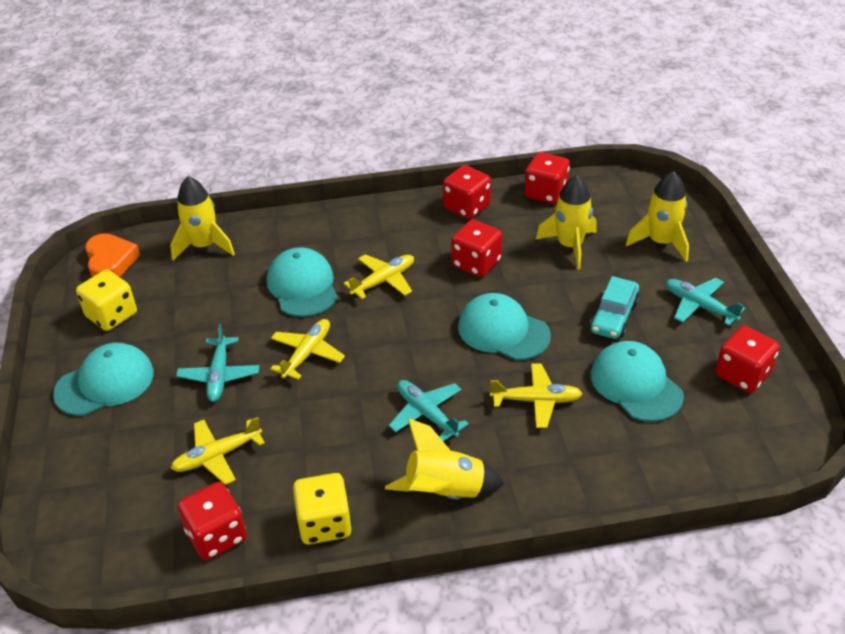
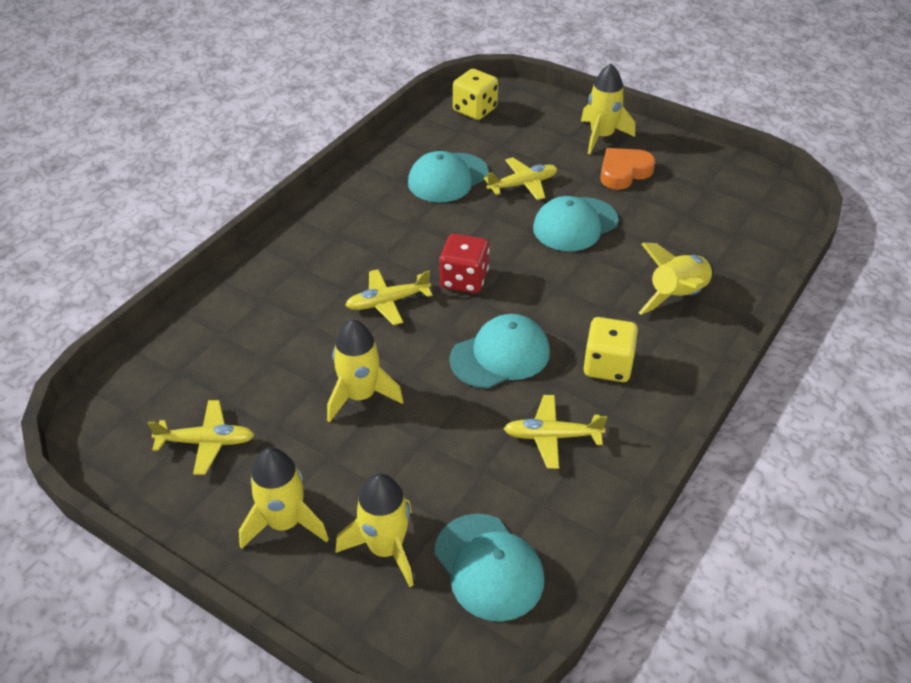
red dice: 5 -> 1
turquoise car: 1 -> 0
turquoise plane: 3 -> 0
yellow rocket: 4 -> 5

